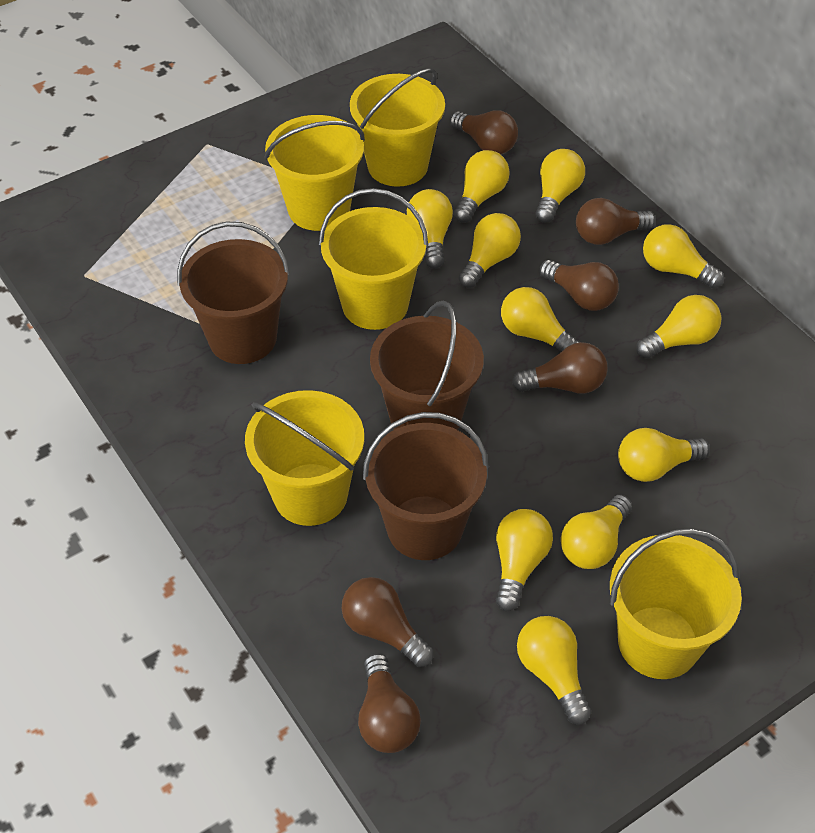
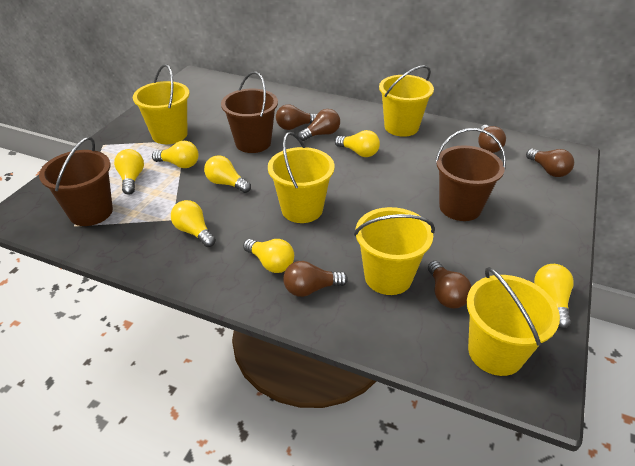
yellow light bulb: 11 -> 7

